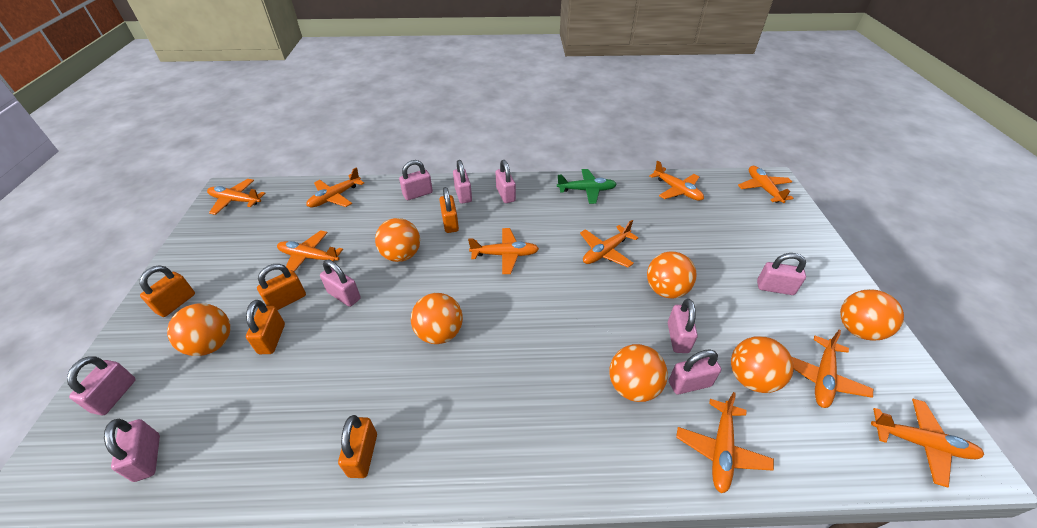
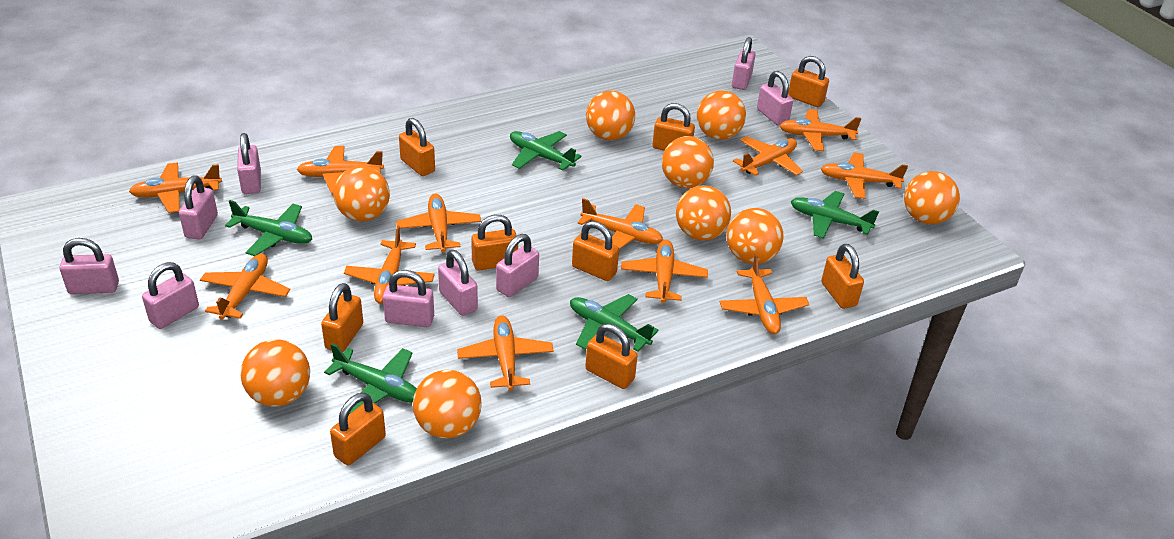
green plane: 1 -> 5
orange ball: 7 -> 9
orange padlock: 5 -> 9
orange plane: 10 -> 12

